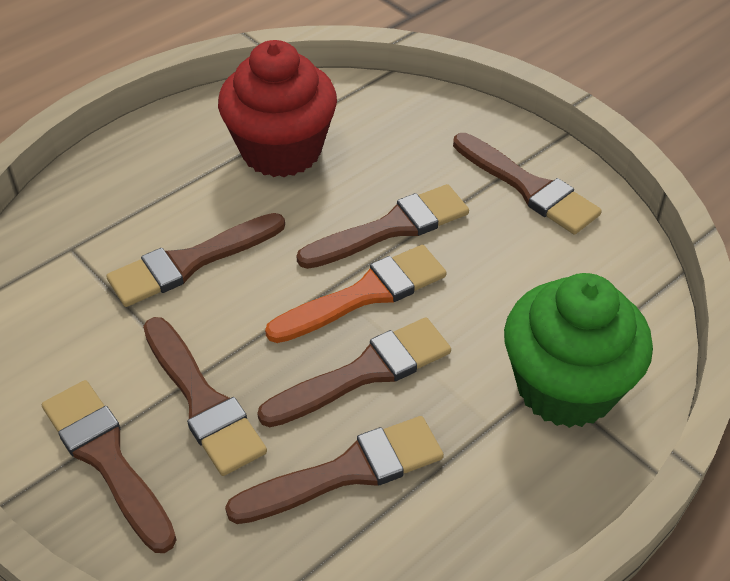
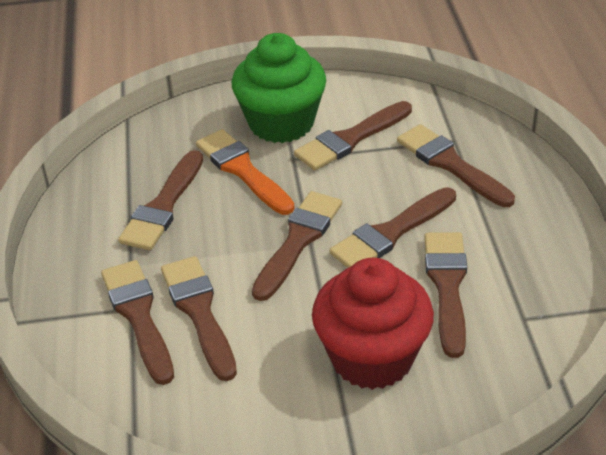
brown brush: 7 -> 8

